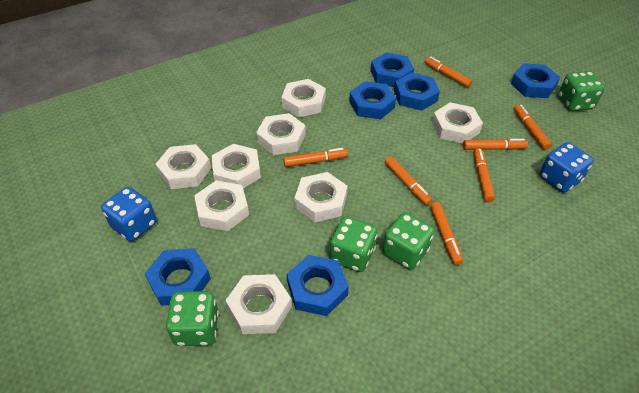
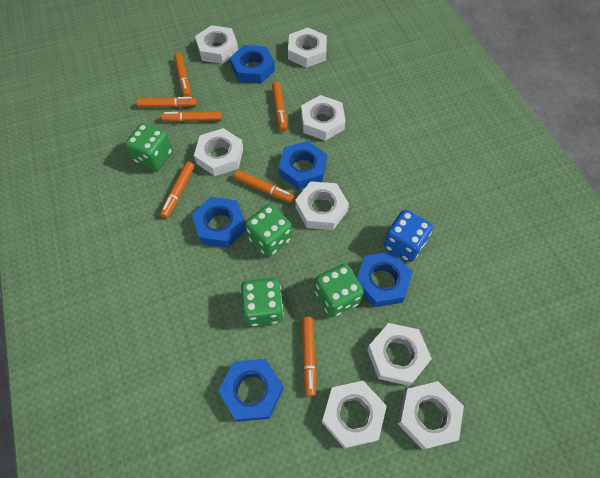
blue dice: 2 -> 1
blue nut: 6 -> 5

